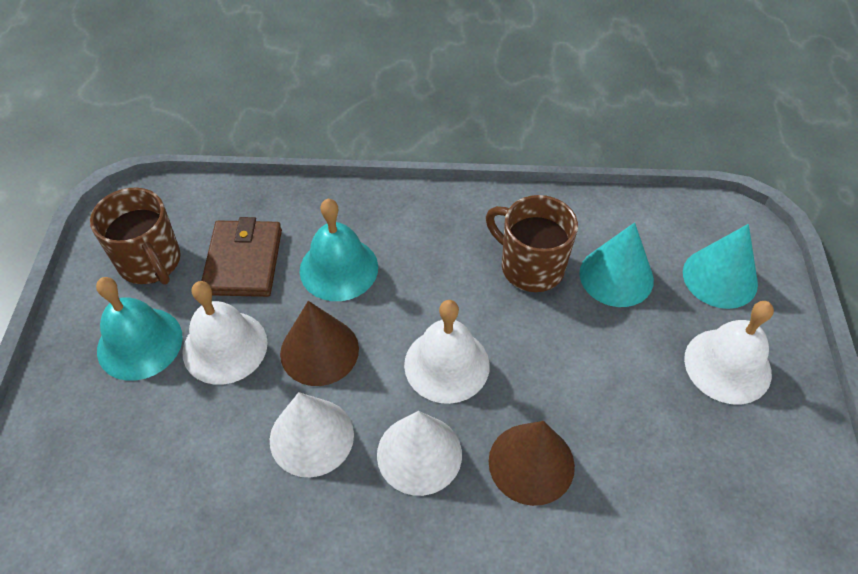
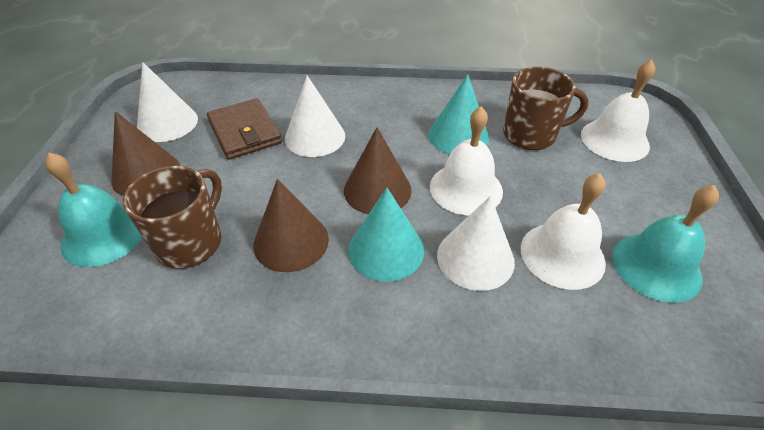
brown cone: 2 -> 3
white cone: 2 -> 3

